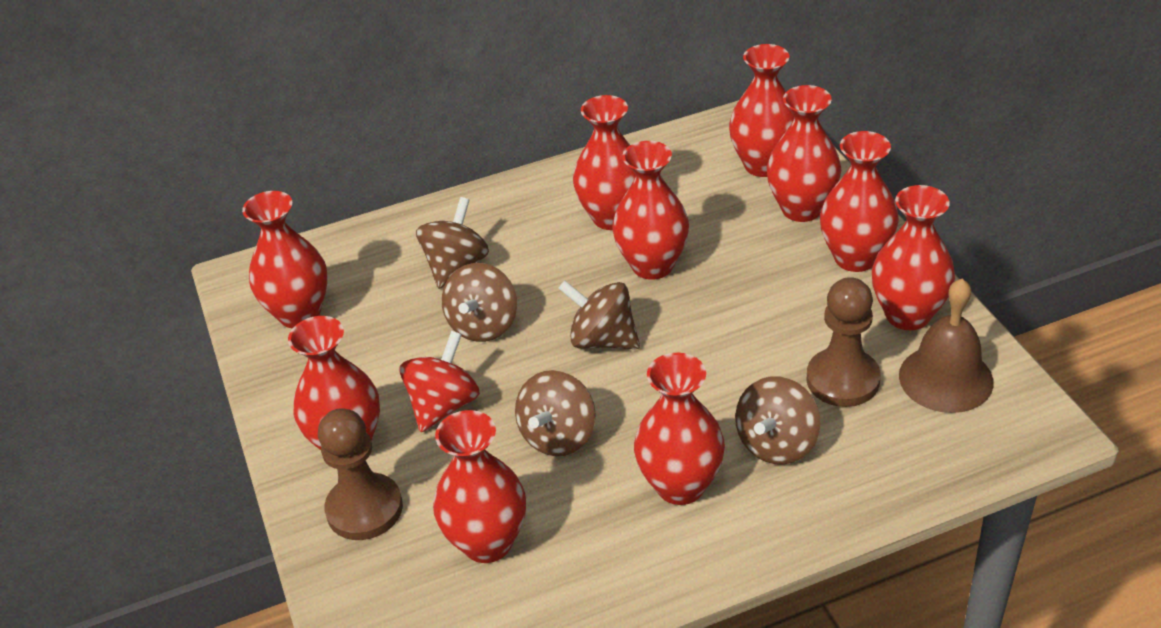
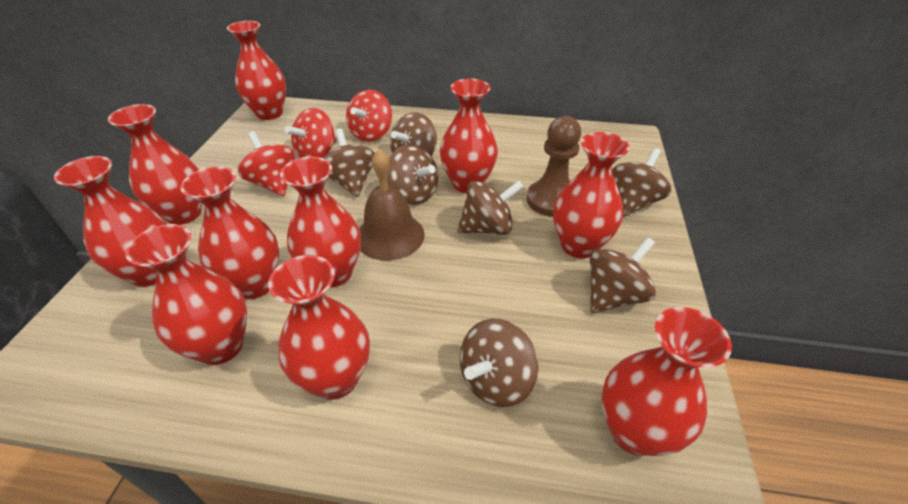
brown pawn: 2 -> 1
brown spinning top: 5 -> 7
red spinning top: 1 -> 3

